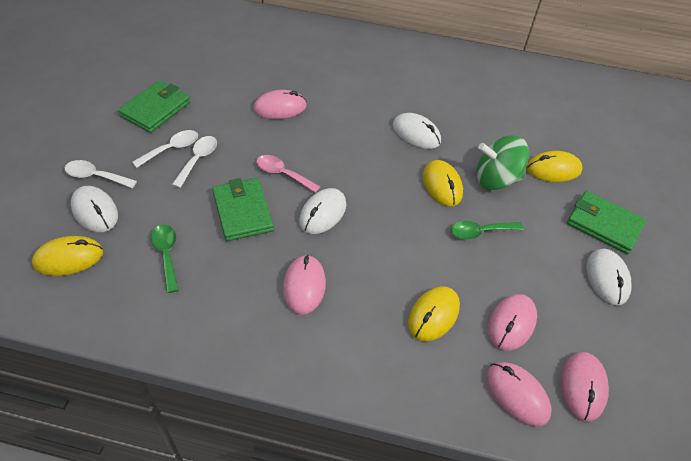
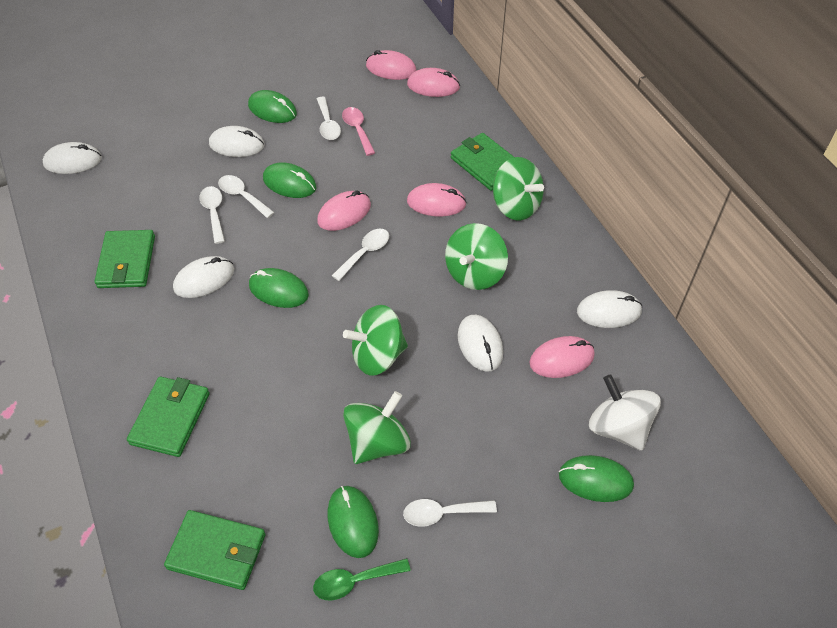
green mouse: 0 -> 5
green spinning top: 1 -> 4
green spoon: 2 -> 1
green wallet: 3 -> 4
white mouse: 4 -> 5
white spinning top: 0 -> 1
white spoon: 3 -> 5
yellow mouse: 4 -> 0

